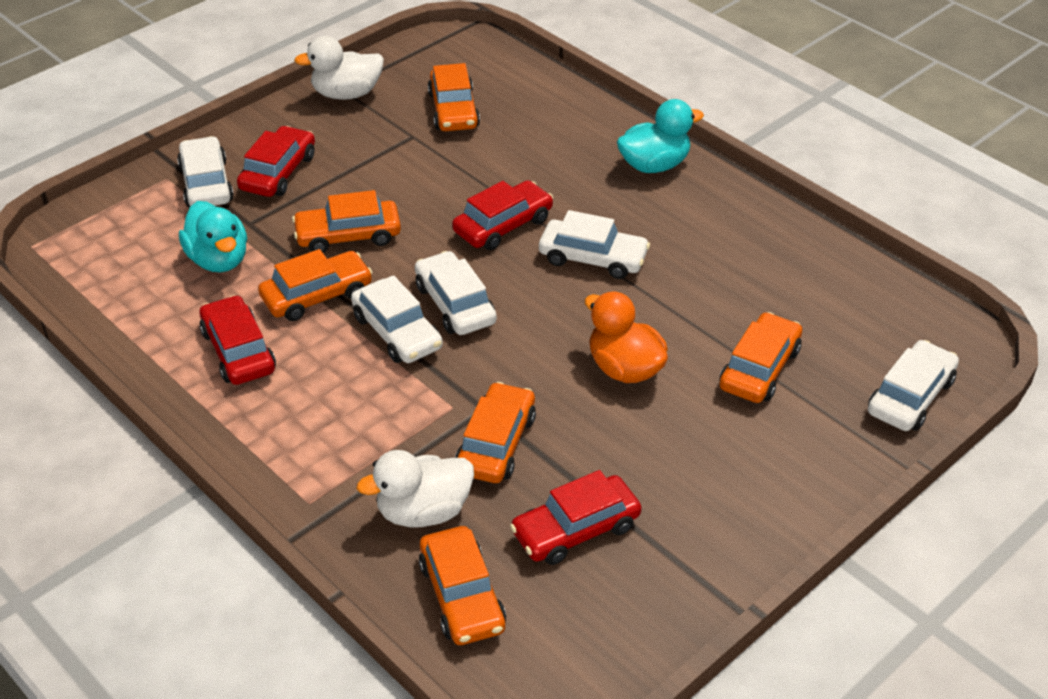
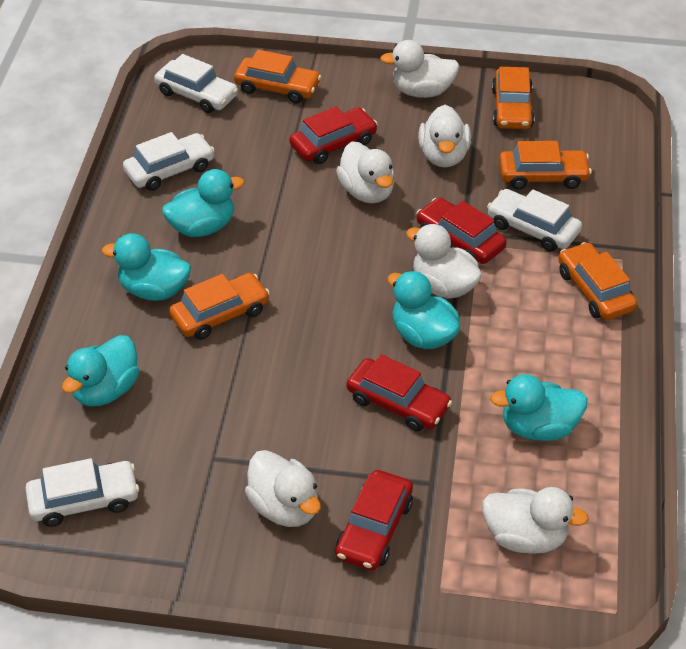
orange car: 6 -> 5
orange duck: 1 -> 0
turquoise duck: 2 -> 5
white car: 5 -> 4
white duck: 2 -> 6

